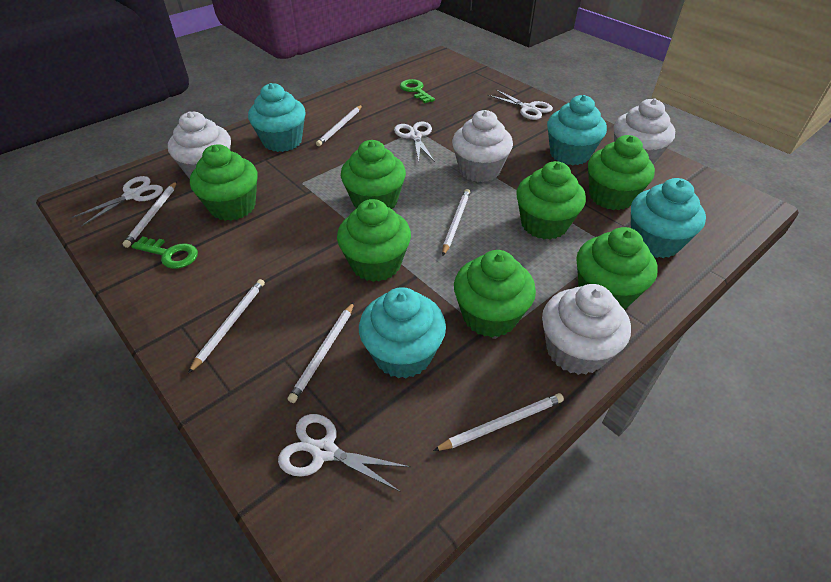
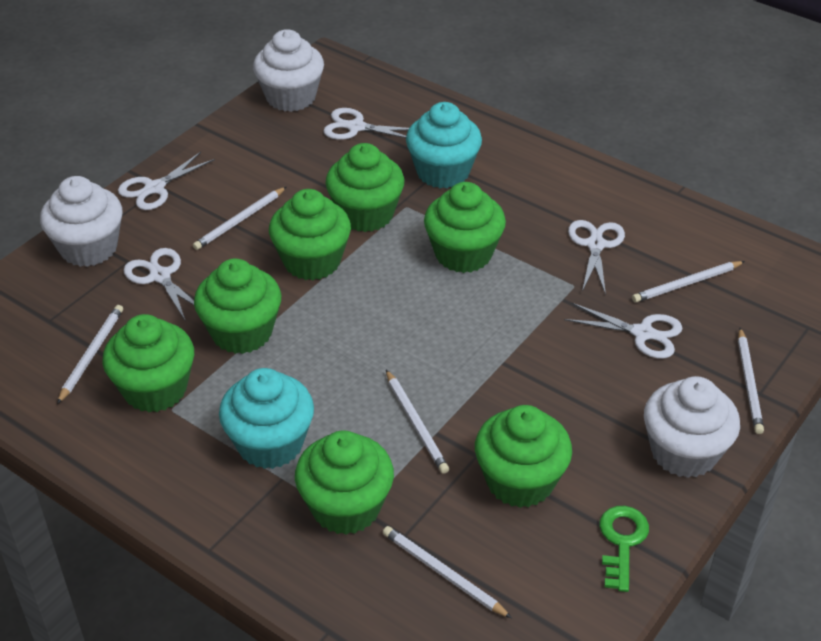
green key: 2 -> 1
turquoise cupcake: 4 -> 2
white cupcake: 4 -> 3
white scissors: 4 -> 5

